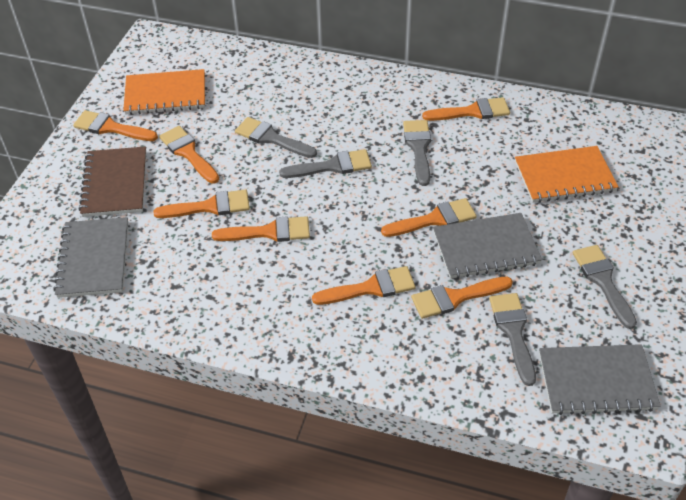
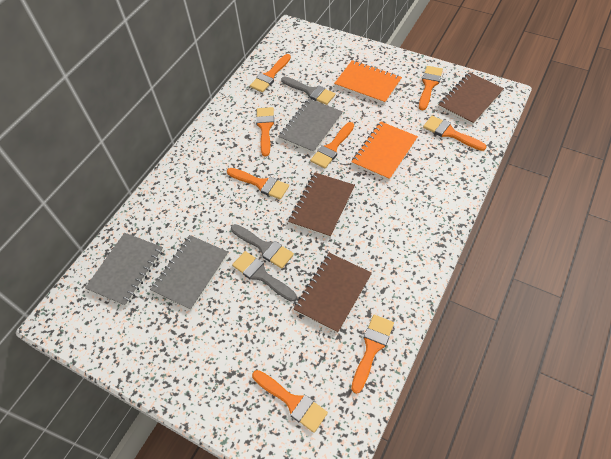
brown notebook: 1 -> 3
grey brush: 5 -> 3

